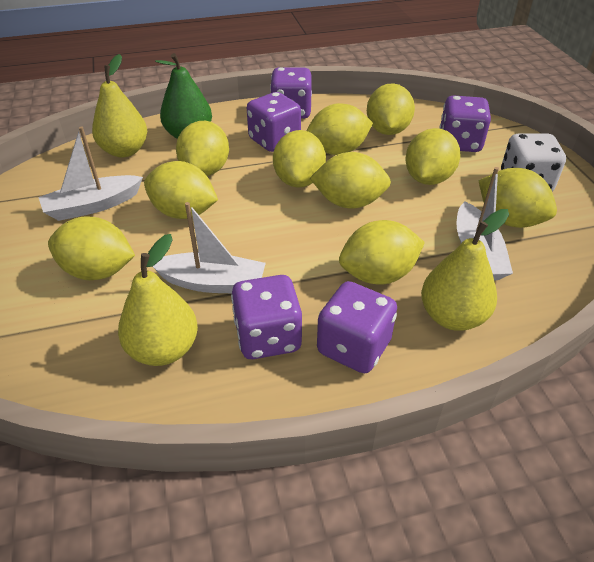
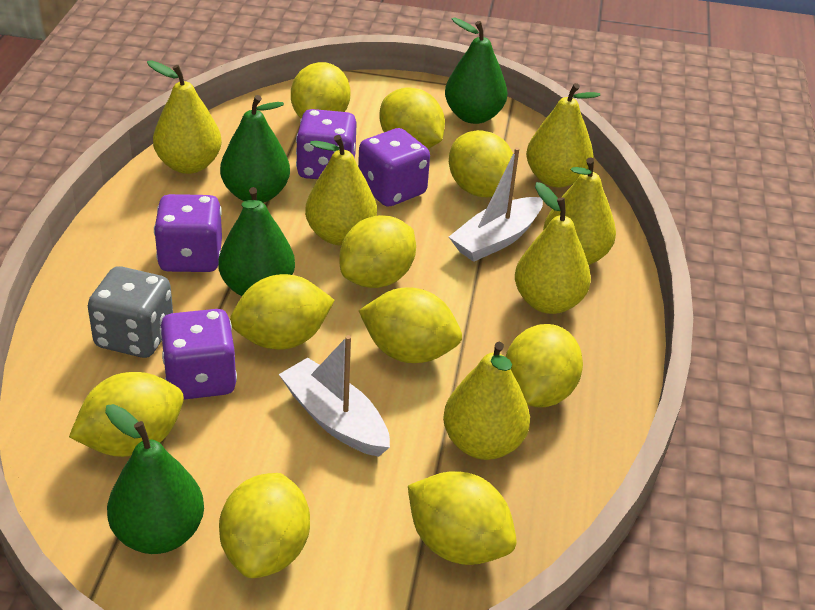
green pear: 1 -> 4
grey dice: 0 -> 1
purple dice: 5 -> 4
white boat: 3 -> 2
white dice: 1 -> 0
yellow pear: 3 -> 6

